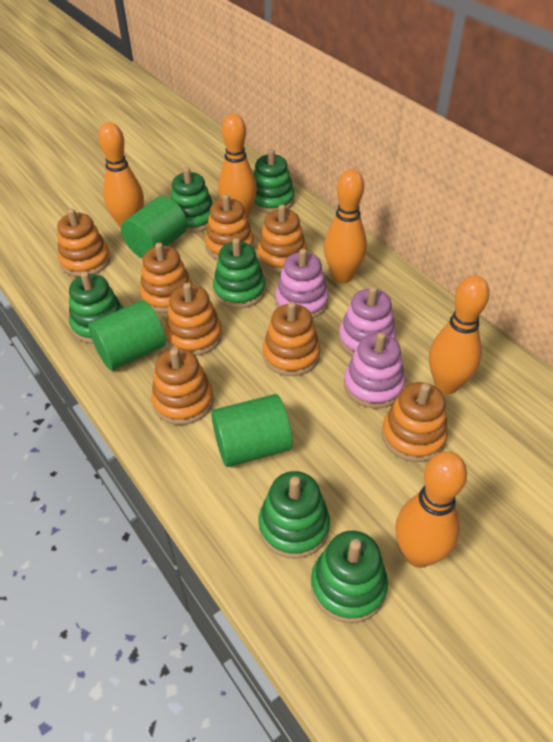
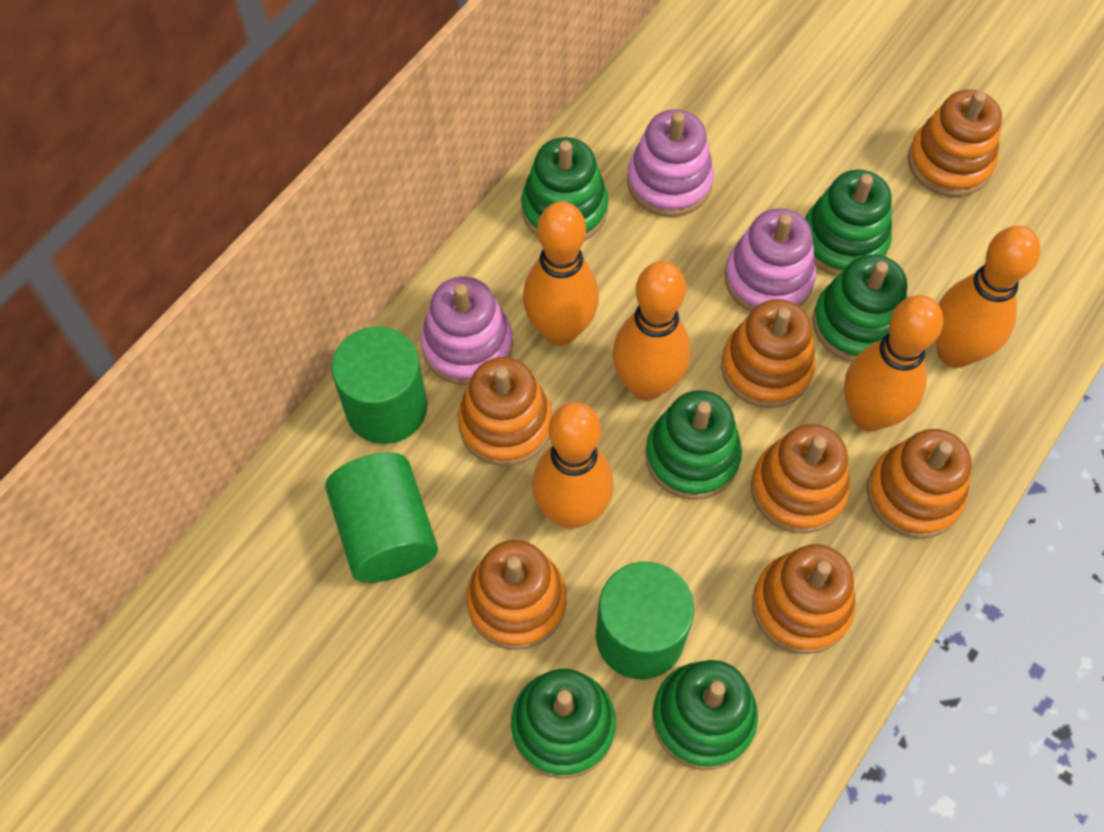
orange stacking toy: 8 -> 7

